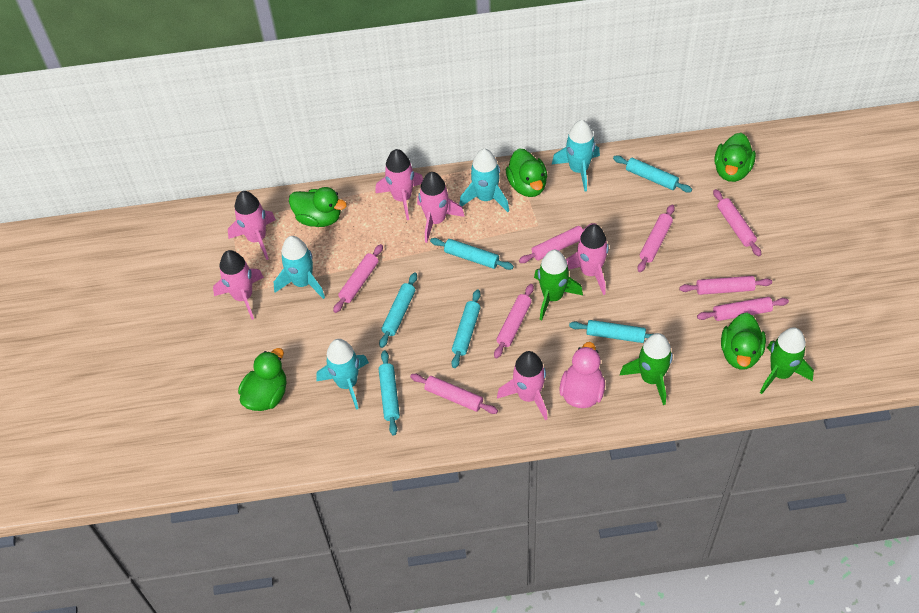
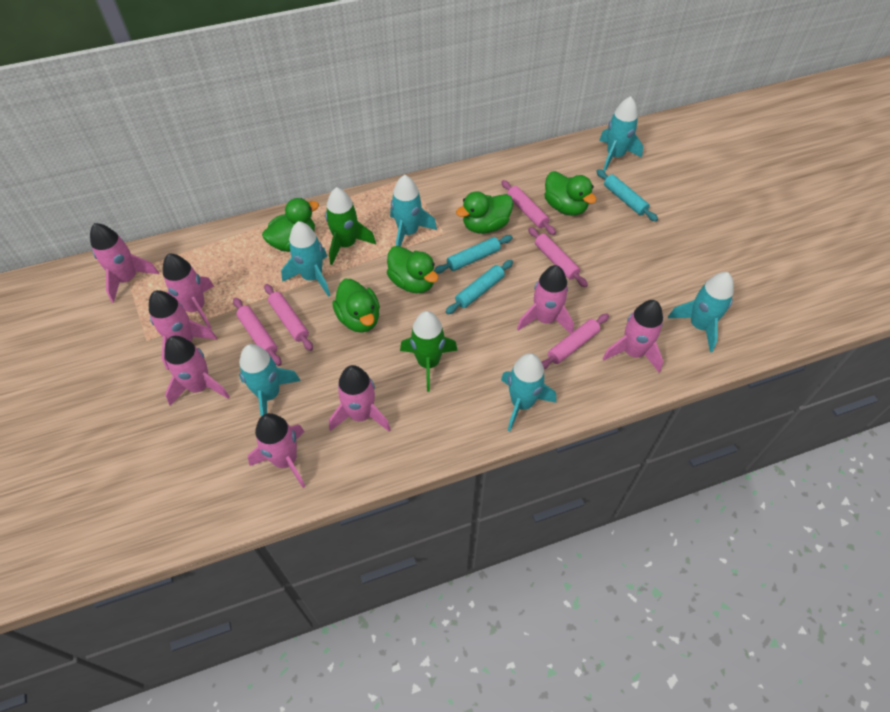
green rocket: 3 -> 2
pink duck: 1 -> 0
pink rocket: 6 -> 8
pink rolling pin: 8 -> 5
turquoise rocket: 4 -> 6
turquoise rolling pin: 6 -> 3

